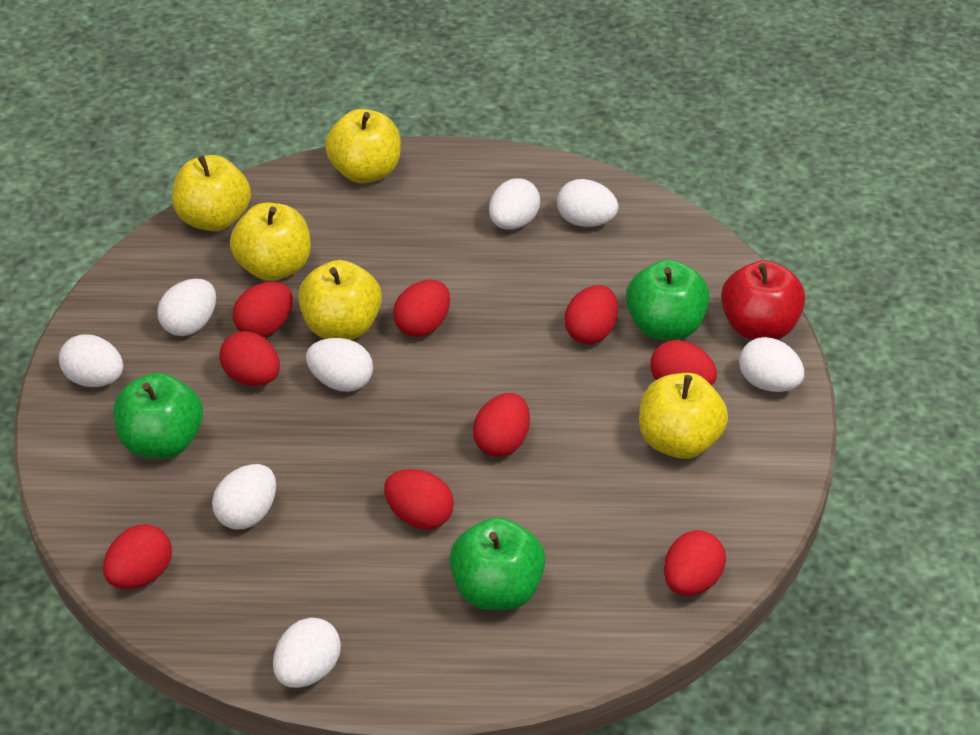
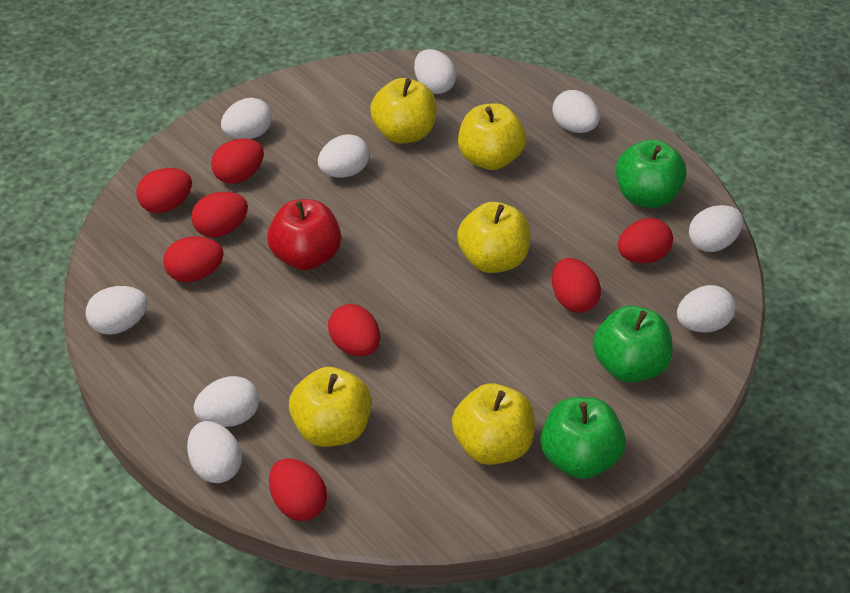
red egg: 9 -> 8
white egg: 8 -> 9

